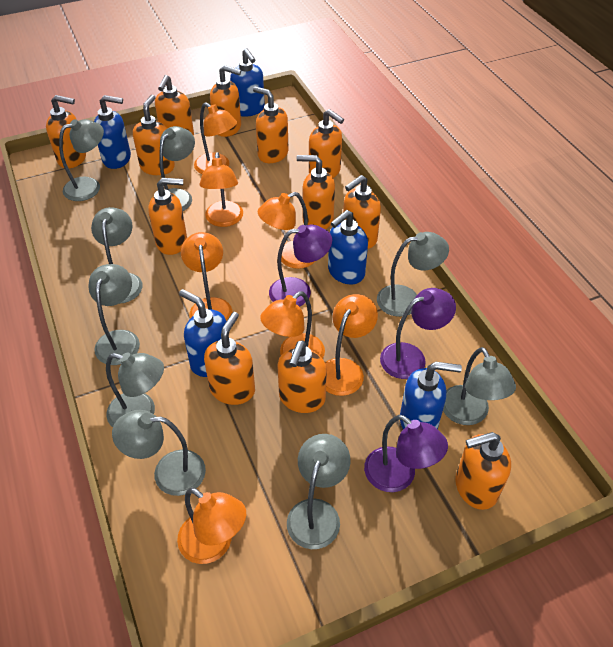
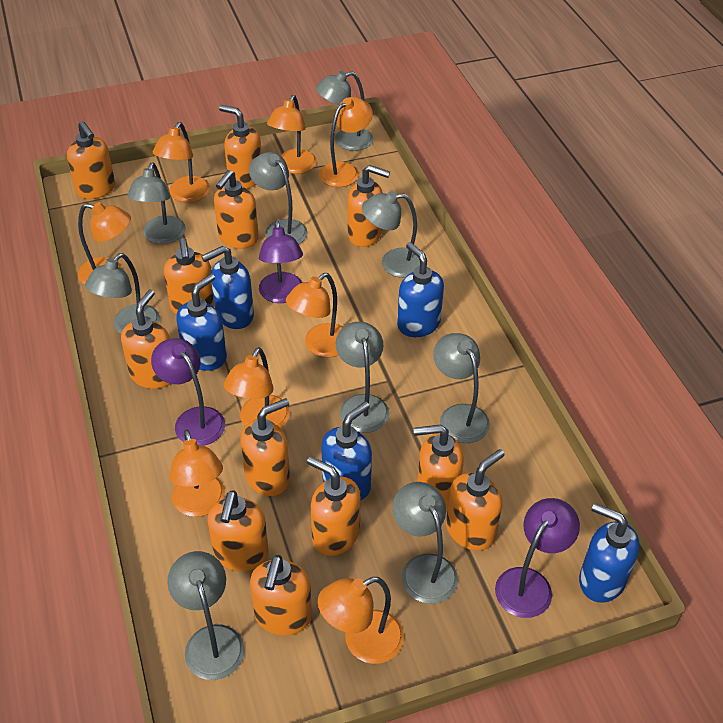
orange lamp: 7 -> 8

